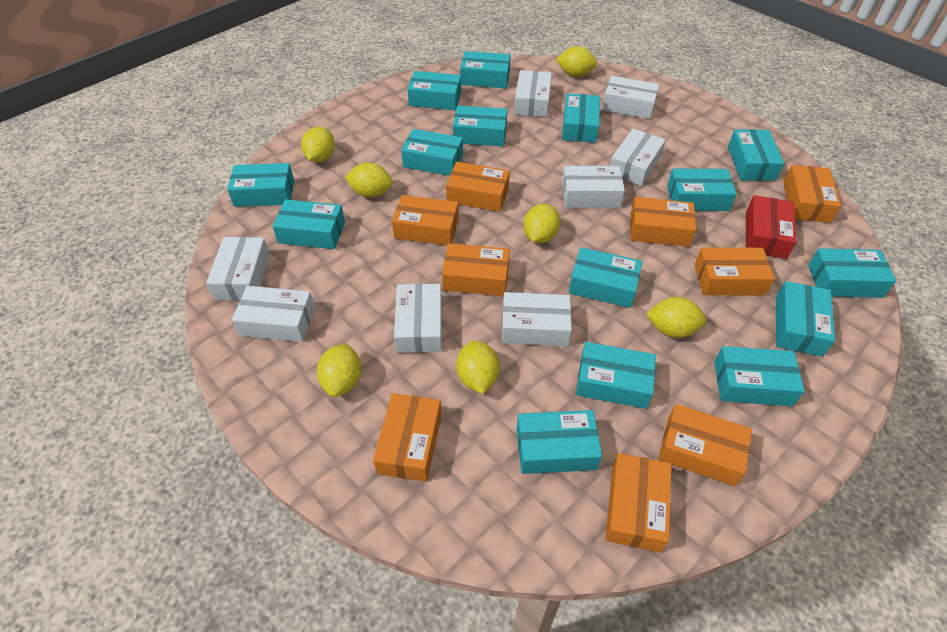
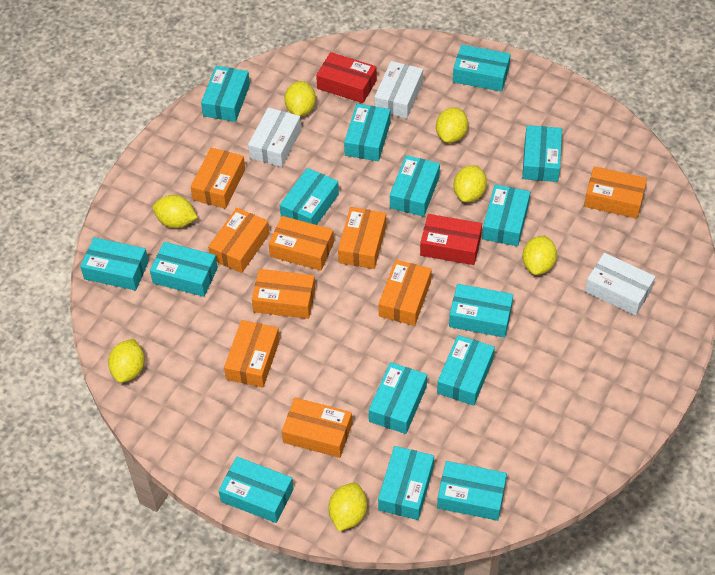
red box: 1 -> 2
white box: 8 -> 3

